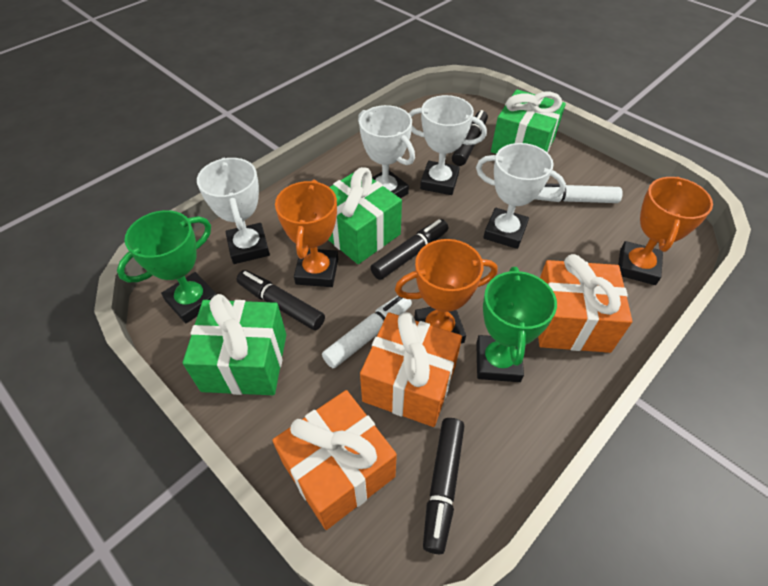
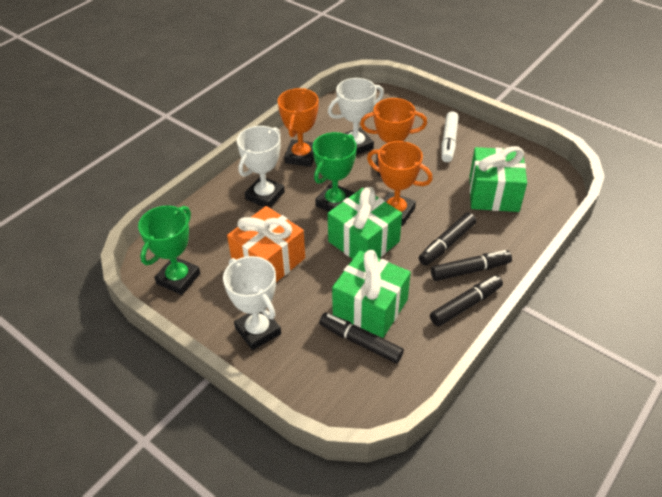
orange gift: 3 -> 1
white marker: 2 -> 1
white trophy: 4 -> 3

